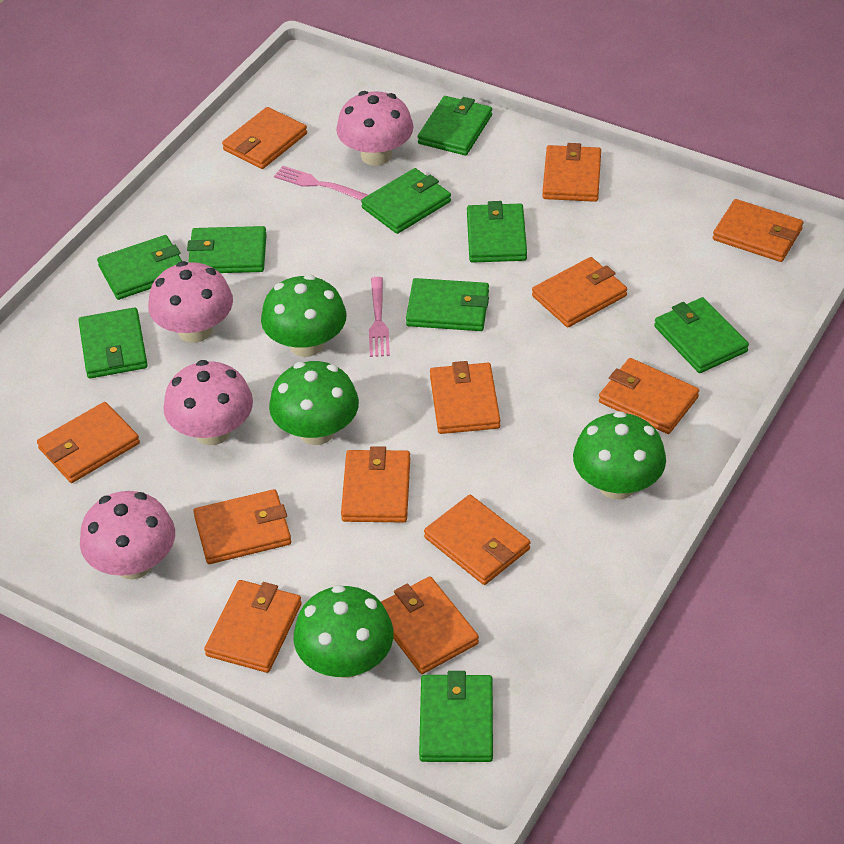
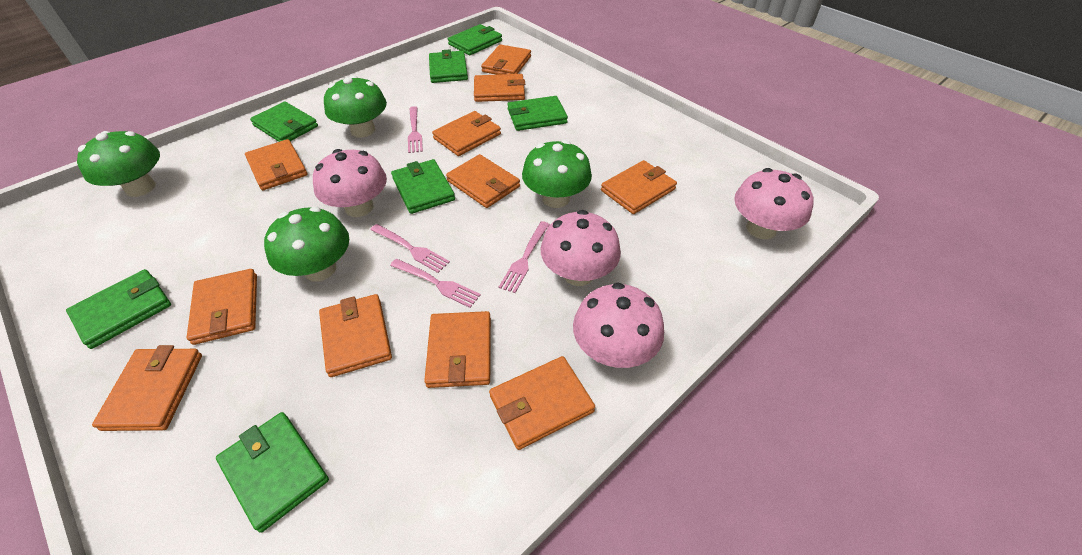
green wallet: 9 -> 7
orange wallet: 12 -> 11
pink fork: 2 -> 4

